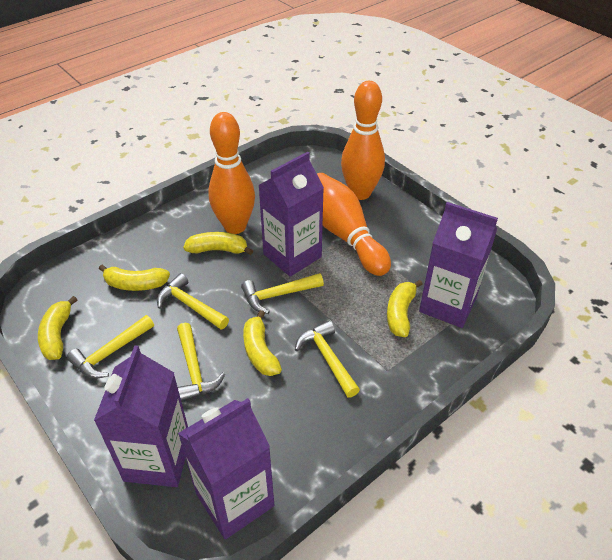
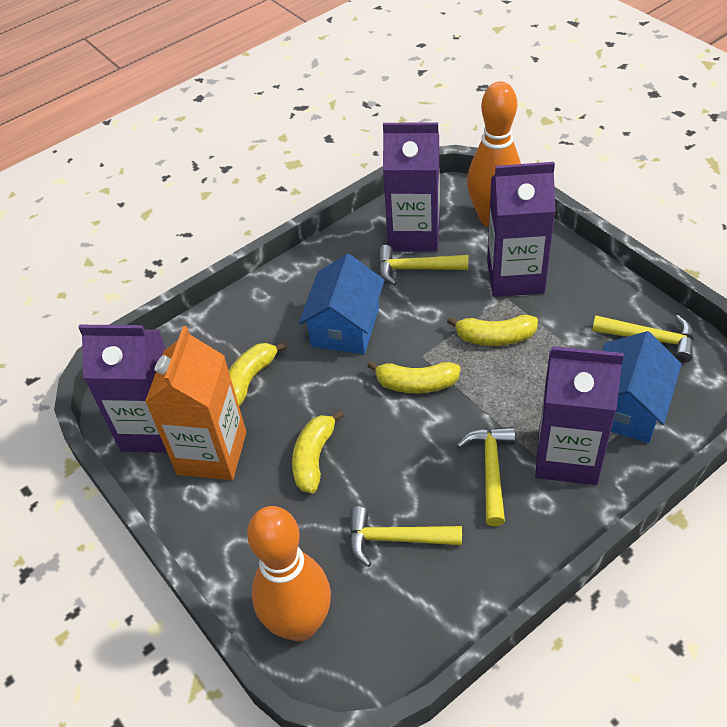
blue house: 0 -> 2
orange bowling pin: 3 -> 2
orange carton: 0 -> 1
yellow banana: 5 -> 4
yellow hammer: 5 -> 4

